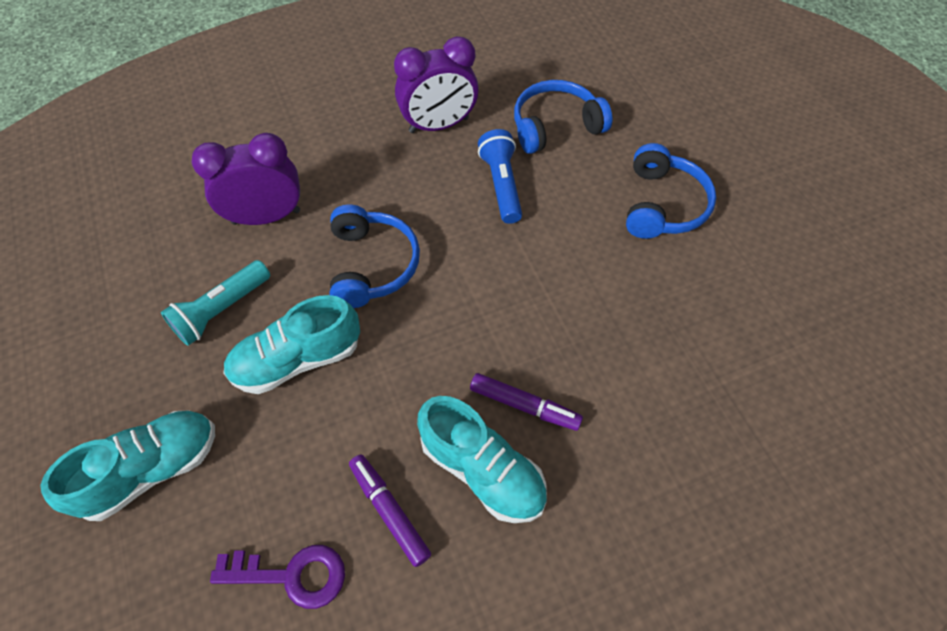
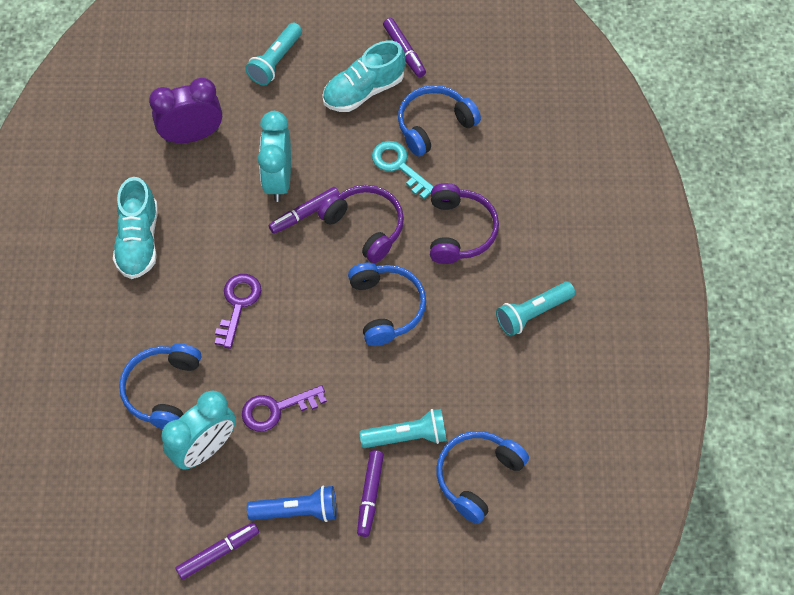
blue headphones: 3 -> 4
purple clock: 2 -> 1
purple headphones: 0 -> 2
purple key: 1 -> 2
purple marker: 2 -> 4
turquoise clock: 0 -> 2
turquoise flashlight: 1 -> 3
turquoise key: 0 -> 1
turquoise shoe: 3 -> 2

